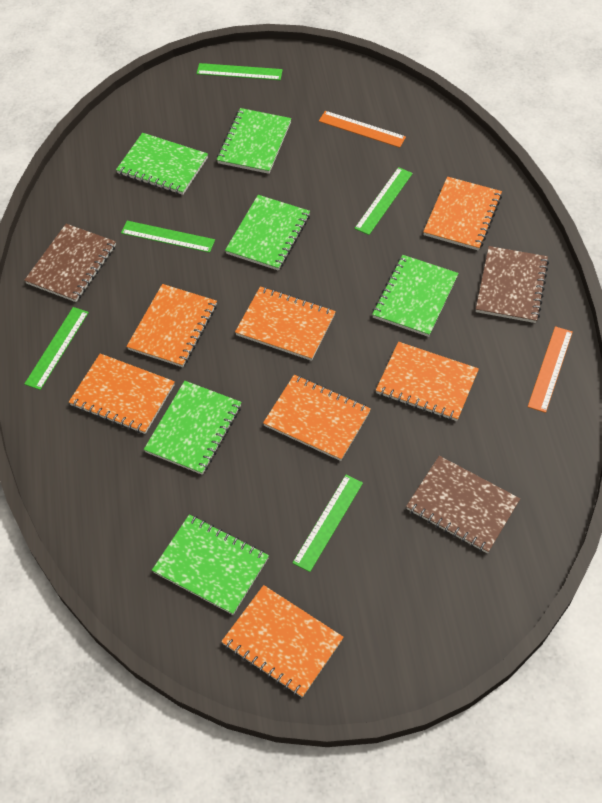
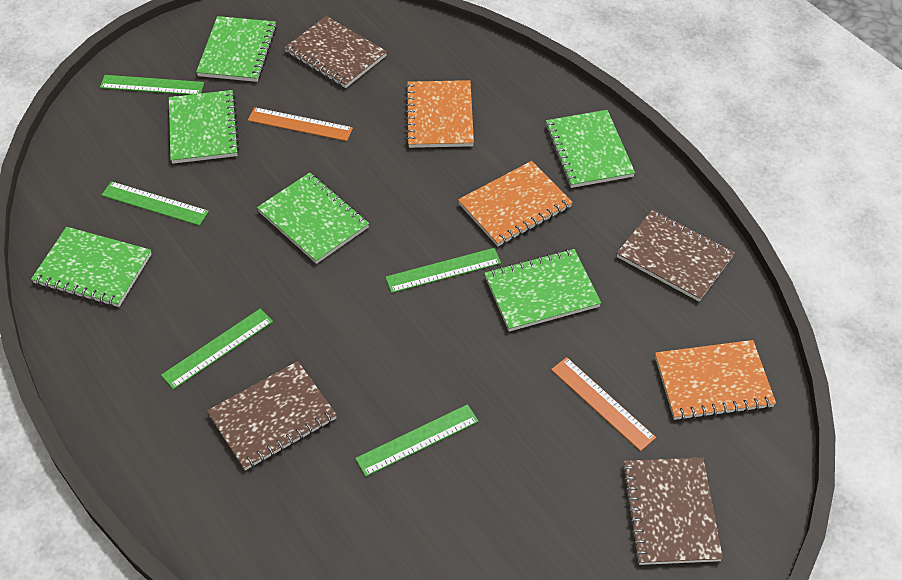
brown notebook: 3 -> 4
orange notebook: 7 -> 3

